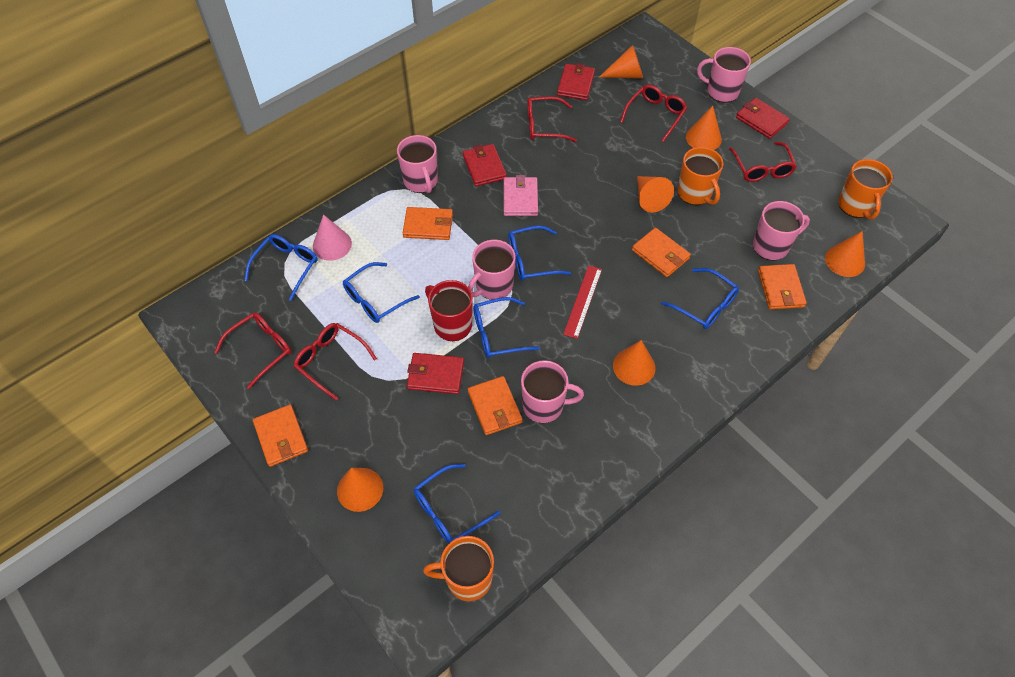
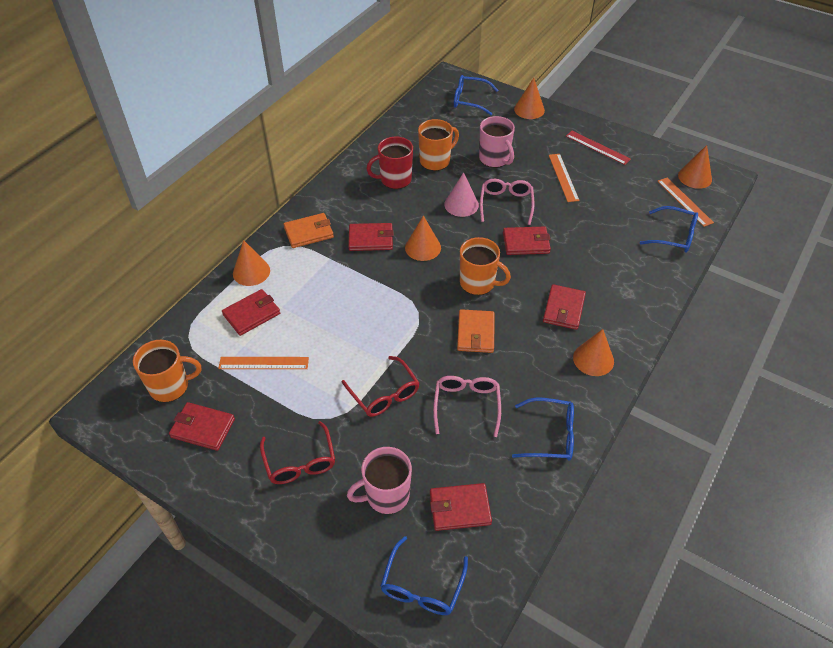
blue glasses: 6 -> 4
orange cone: 6 -> 5
orange ruler: 0 -> 3
orange wallet: 5 -> 2
pink glasses: 0 -> 2
pink mug: 5 -> 2
pink wallet: 1 -> 0
red glasses: 5 -> 2
red wallet: 4 -> 6

